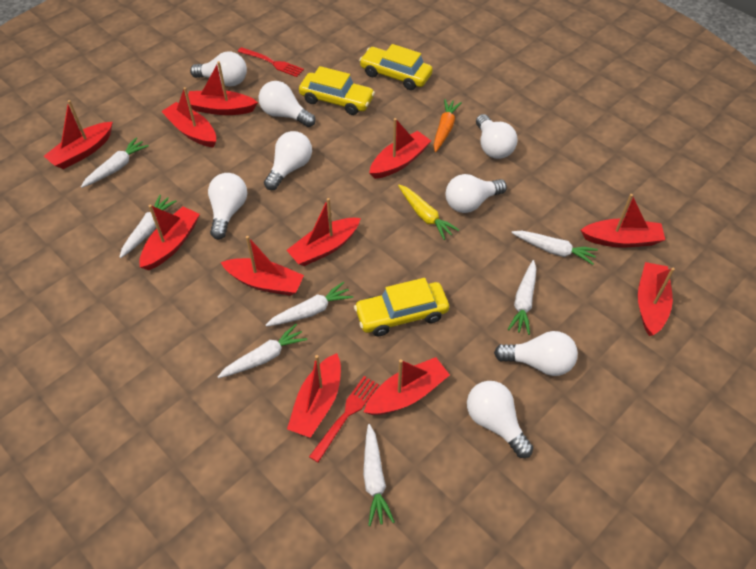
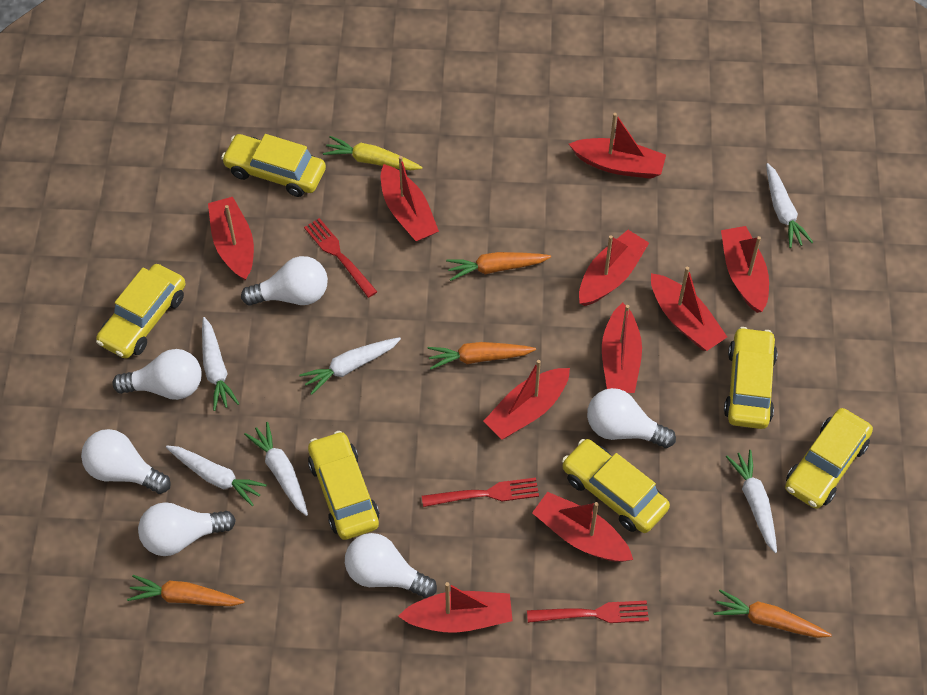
orange carrot: 1 -> 4
red boat: 11 -> 10
red fork: 2 -> 3
white carrot: 7 -> 6
white light bulb: 8 -> 6
yellow car: 3 -> 6

